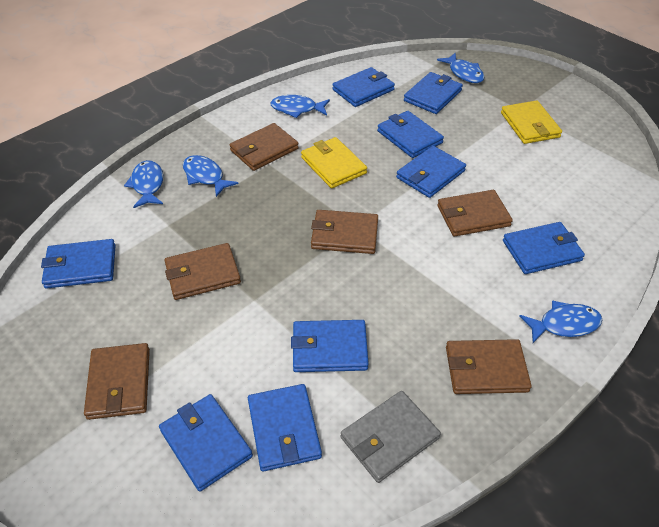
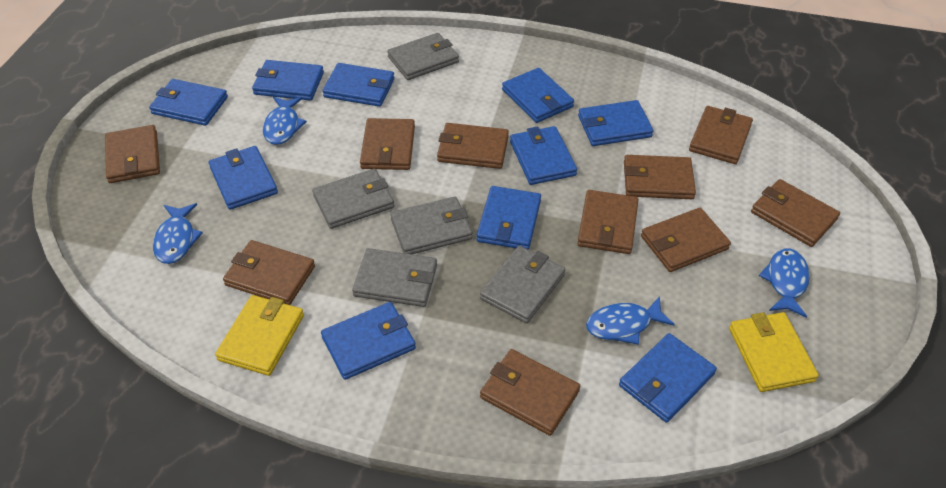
blue fish: 5 -> 4
blue wallet: 9 -> 10
brown wallet: 6 -> 10
grey wallet: 1 -> 5

